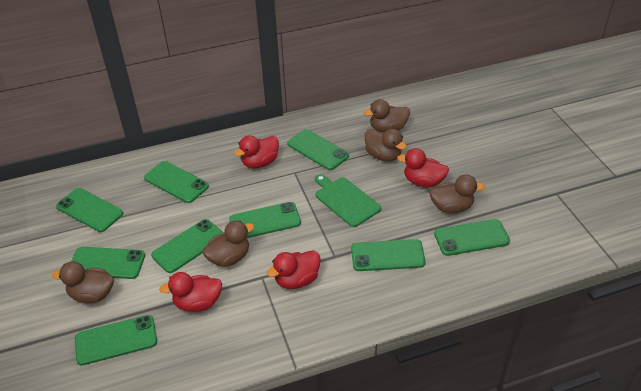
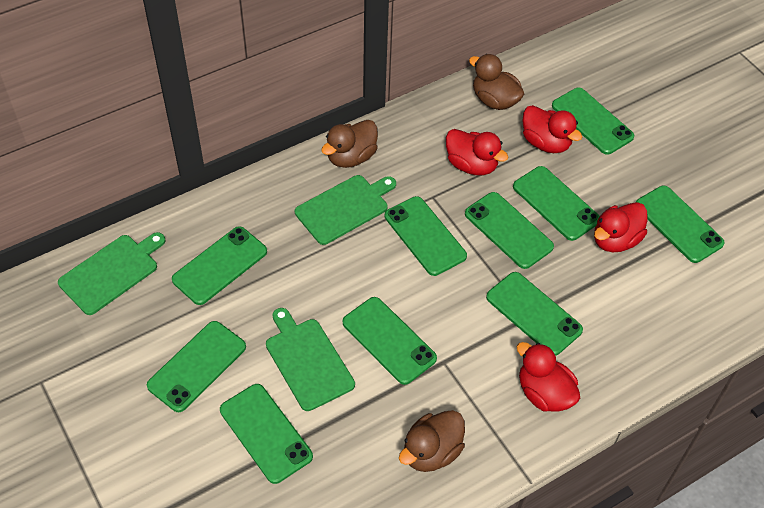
brown duck: 5 -> 3
green cutting board: 1 -> 3
green phone: 9 -> 10

